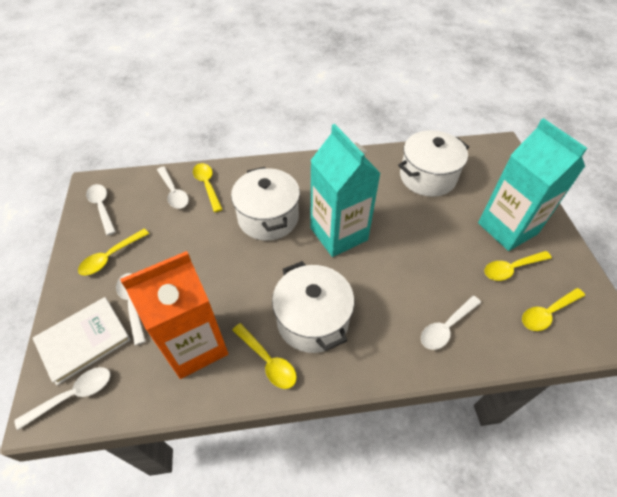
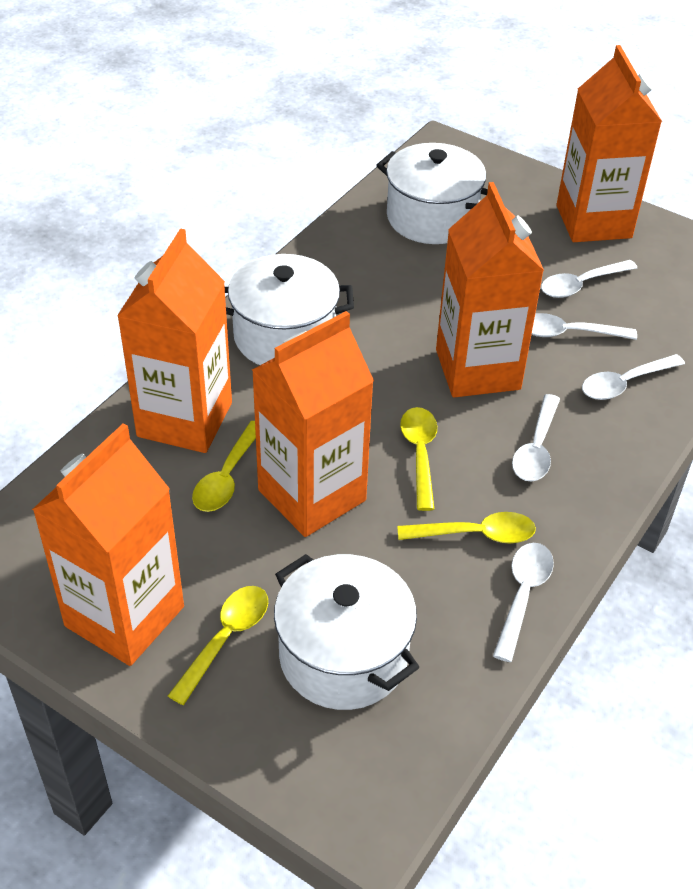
orange carton: 1 -> 5
turquoise carton: 2 -> 0
white book: 1 -> 0
yellow spoon: 5 -> 4

